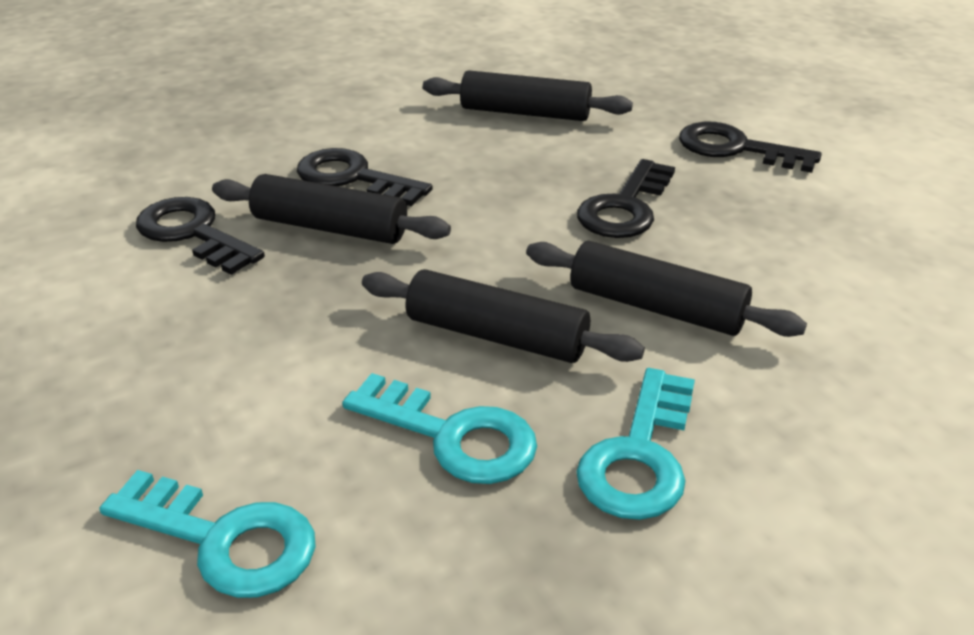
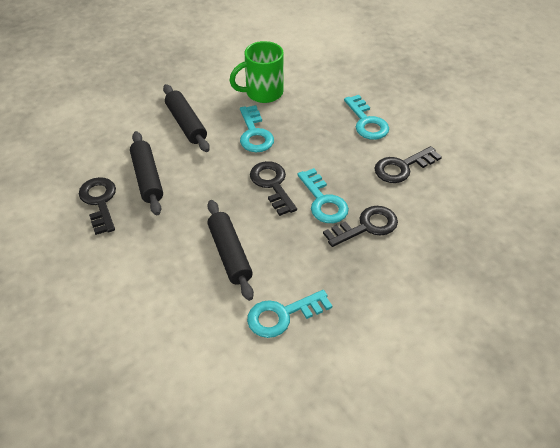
black rolling pin: 4 -> 3
green mug: 0 -> 1
turquoise key: 3 -> 4

